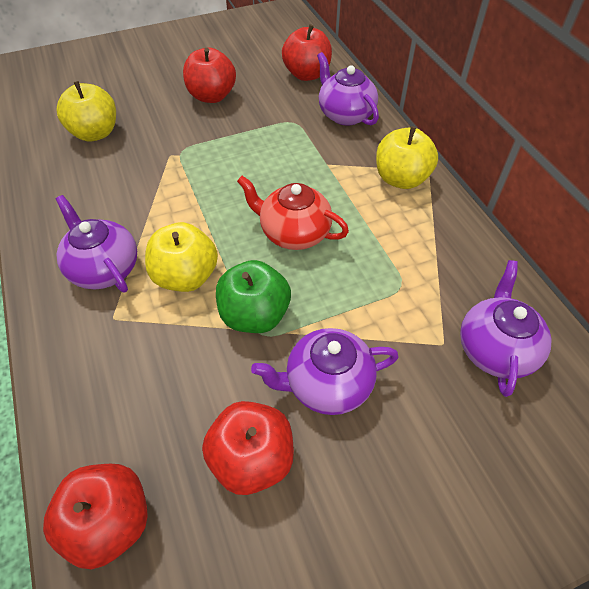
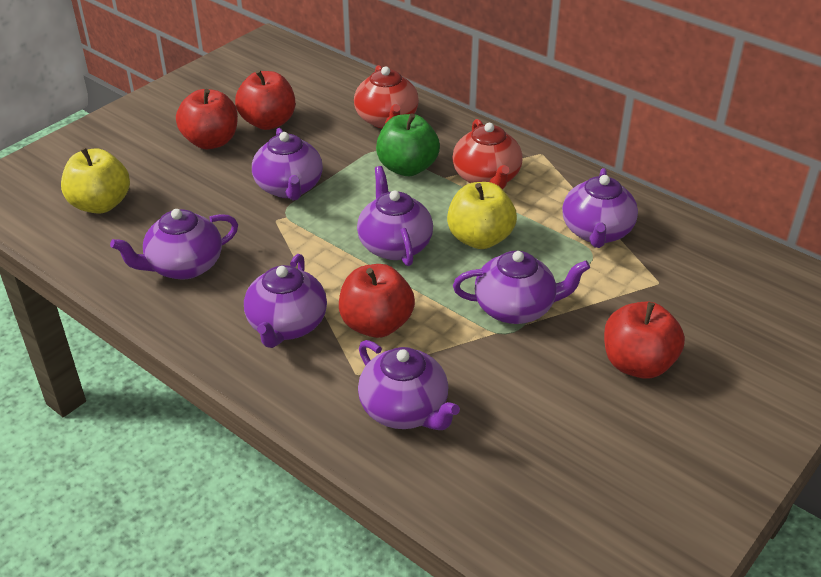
purple teapot: 4 -> 7
red teapot: 1 -> 2
yellow apple: 3 -> 2

